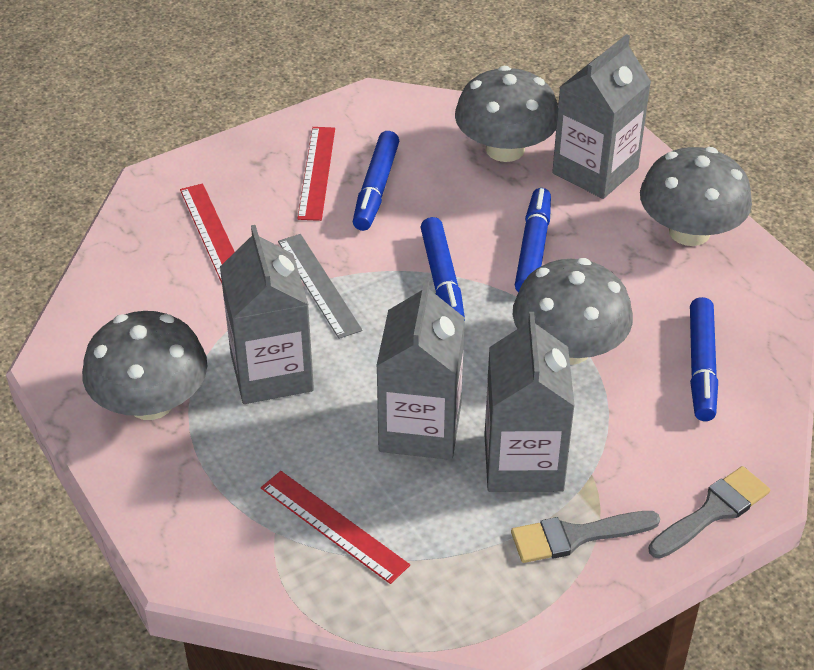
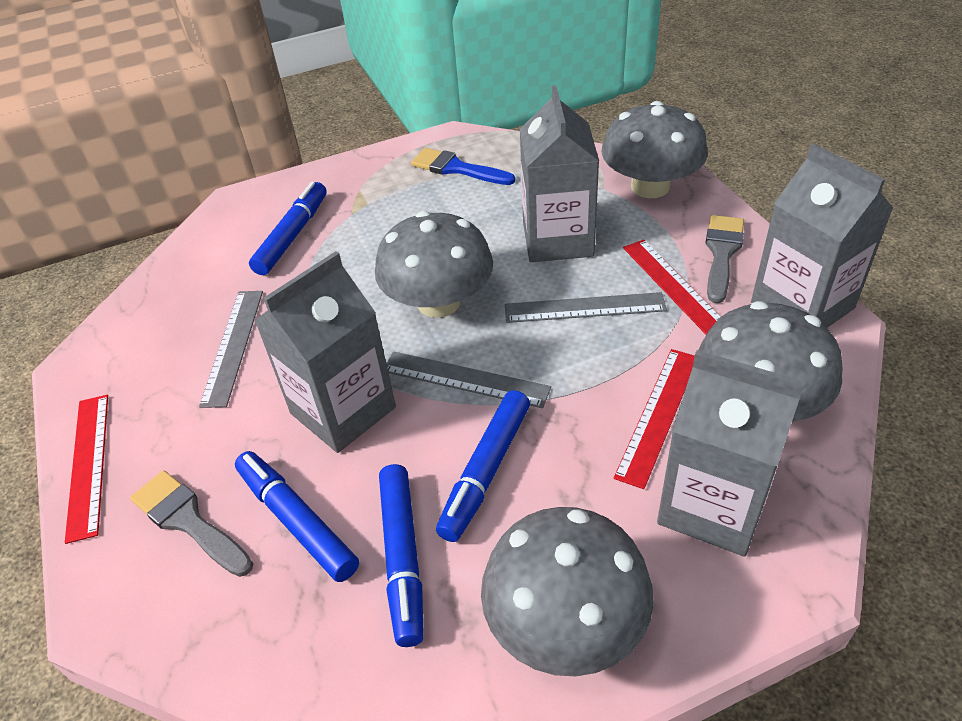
blue brush: 0 -> 1
grey ruler: 1 -> 3

